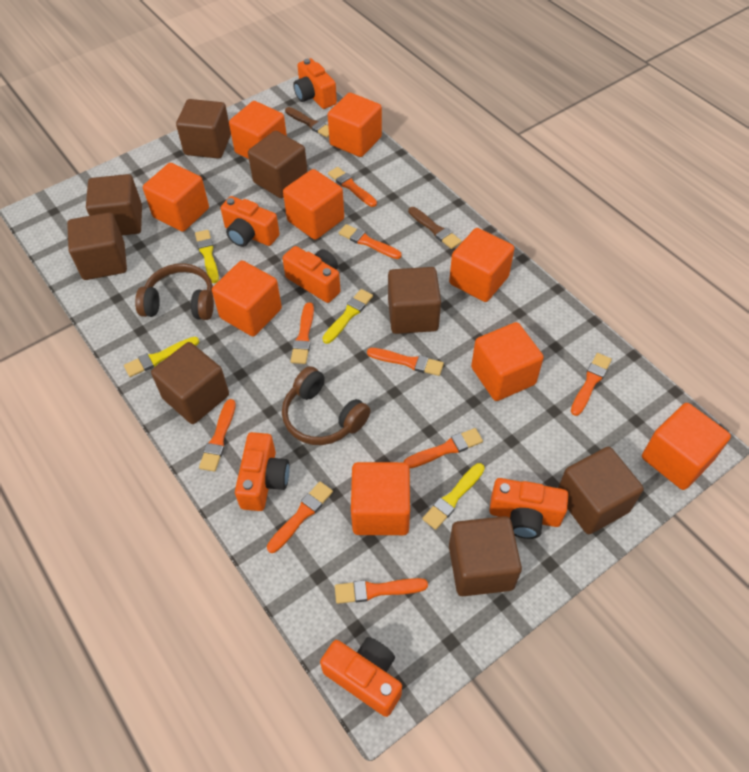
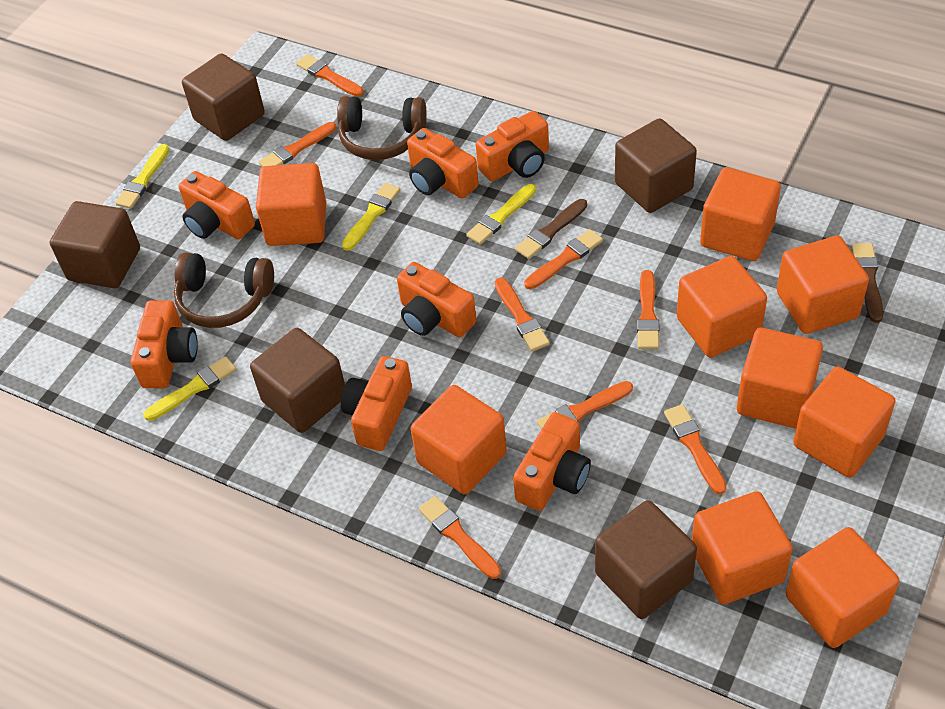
brown cube: 8 -> 5
orange brush: 9 -> 8
orange camera: 6 -> 7

